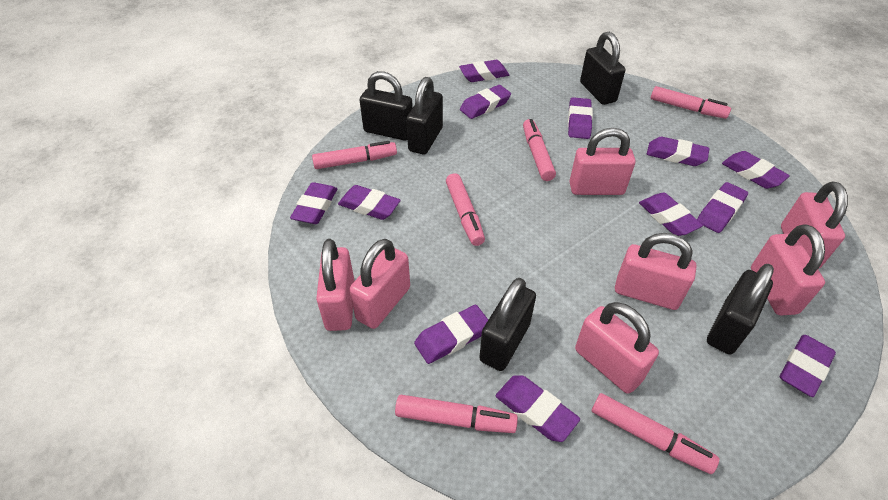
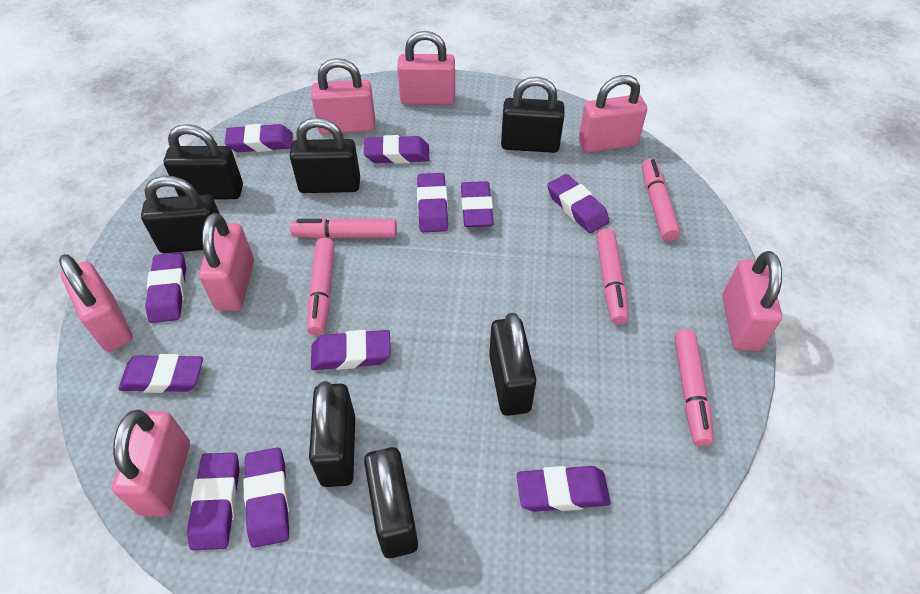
black padlock: 5 -> 7
pink marker: 6 -> 5
purple eraser: 12 -> 11

